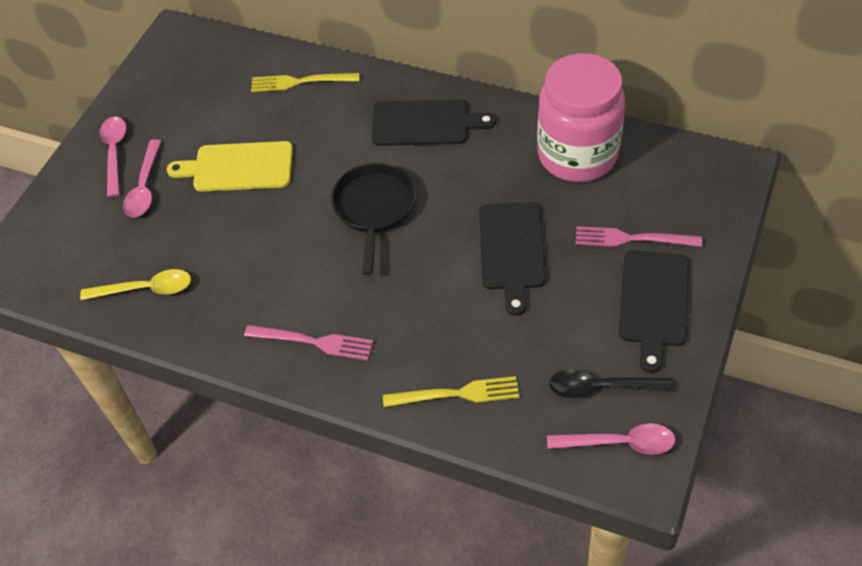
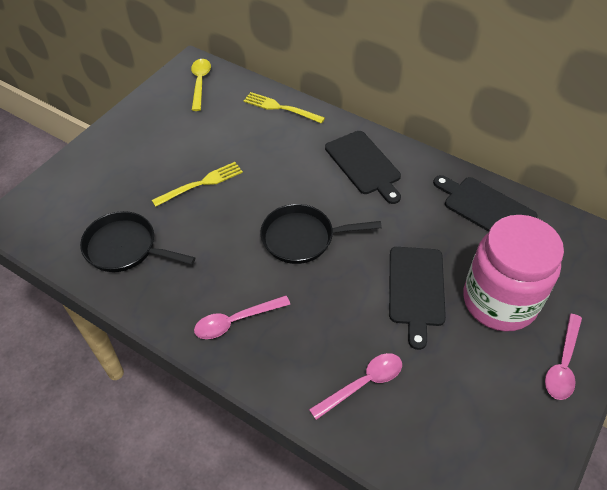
black pan: 1 -> 2
black spoon: 1 -> 0
pink fork: 2 -> 0
yellow cutting board: 1 -> 0

